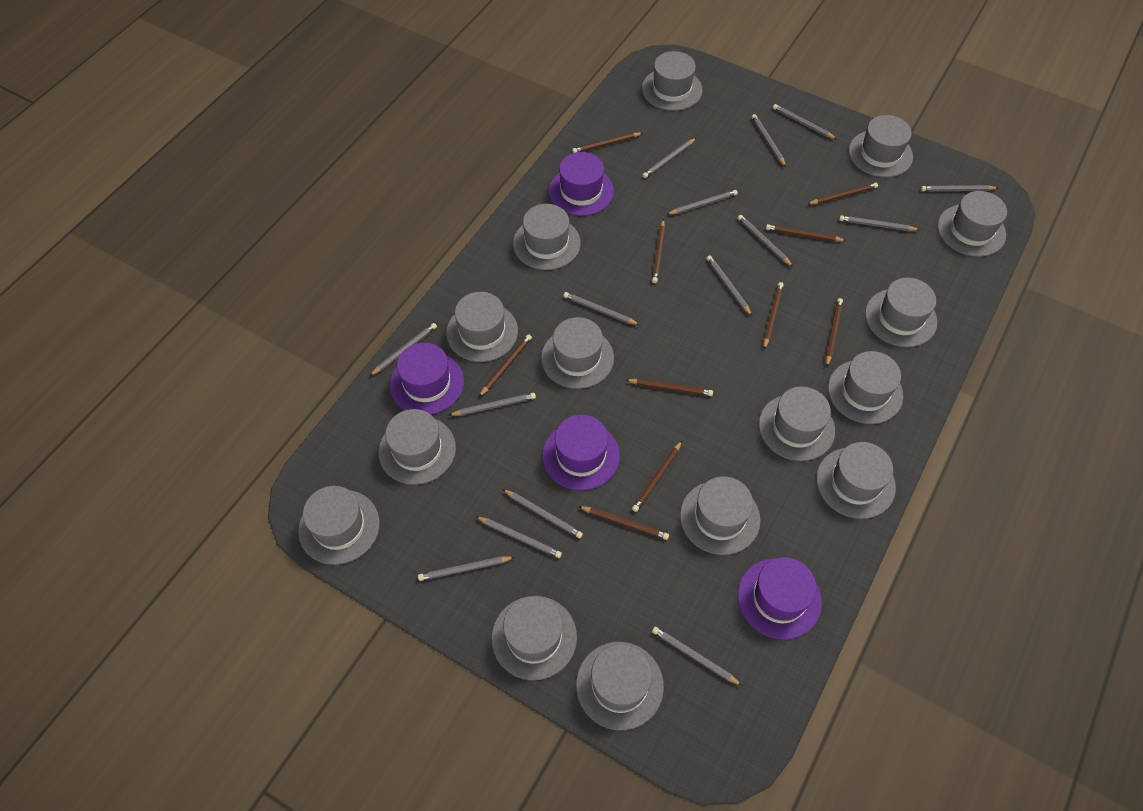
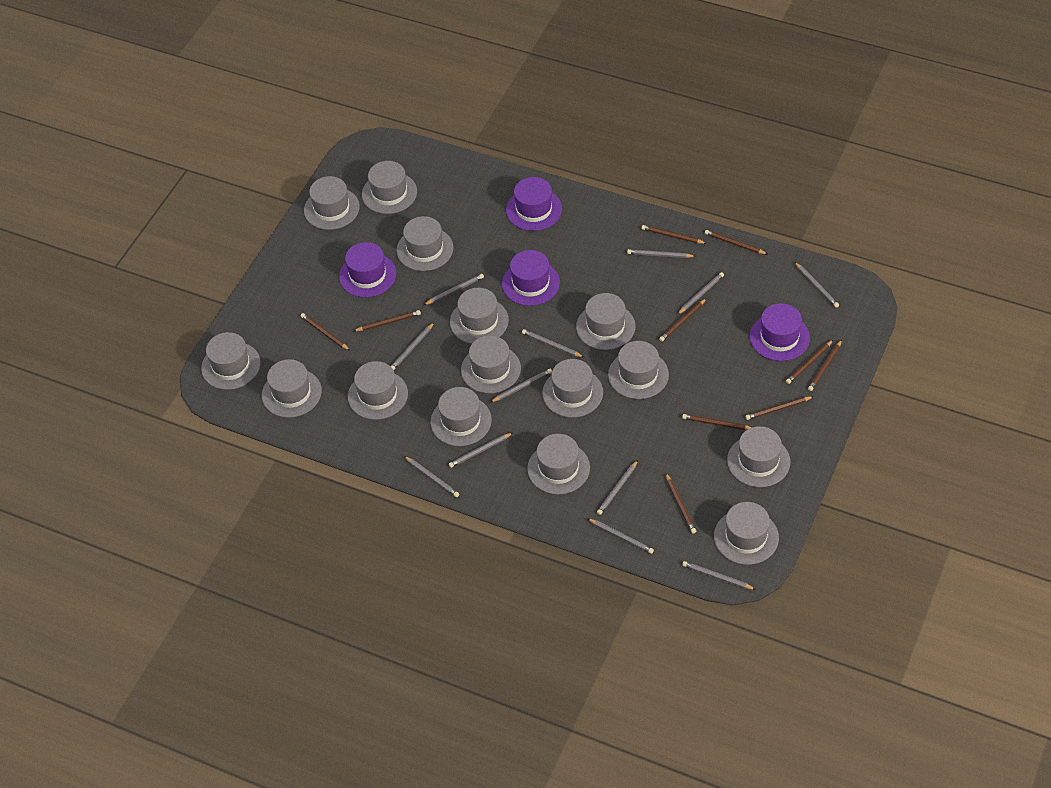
grey pencil: 15 -> 12

